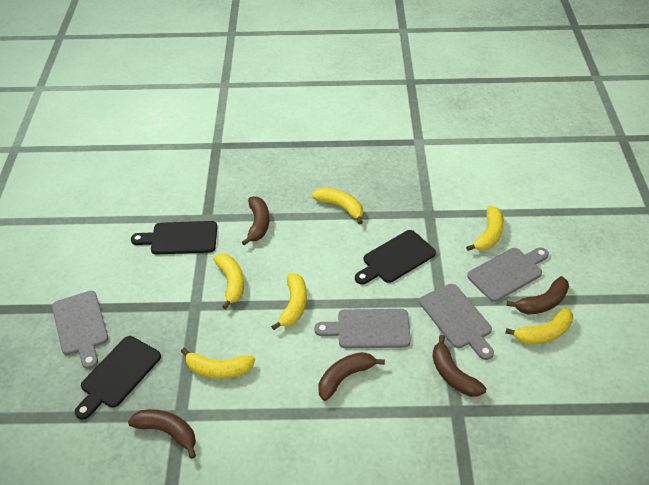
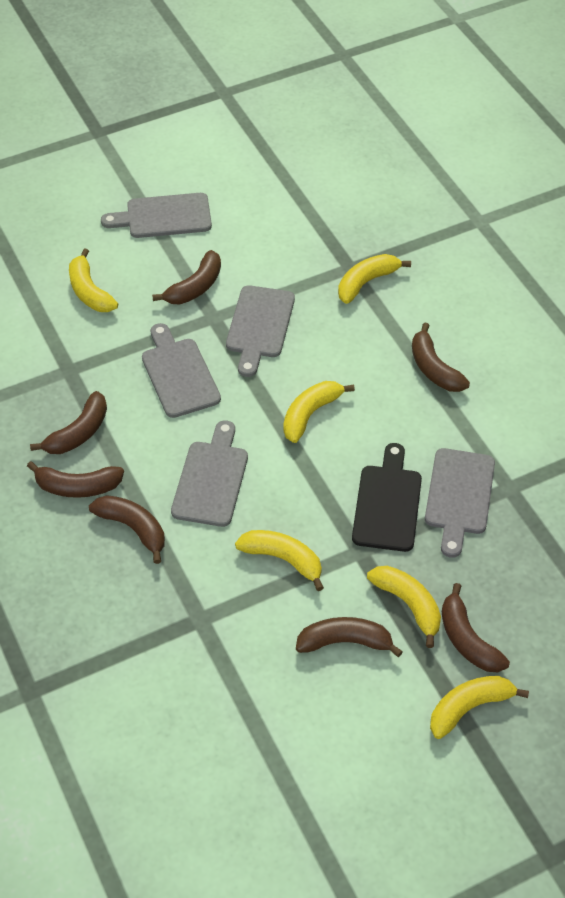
black cutting board: 3 -> 1
brown banana: 5 -> 7
grey cutting board: 4 -> 5

